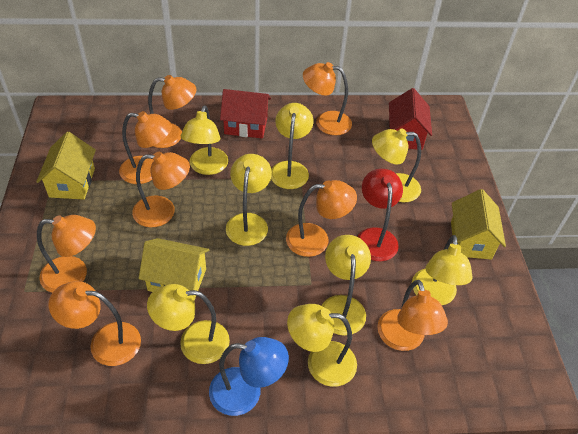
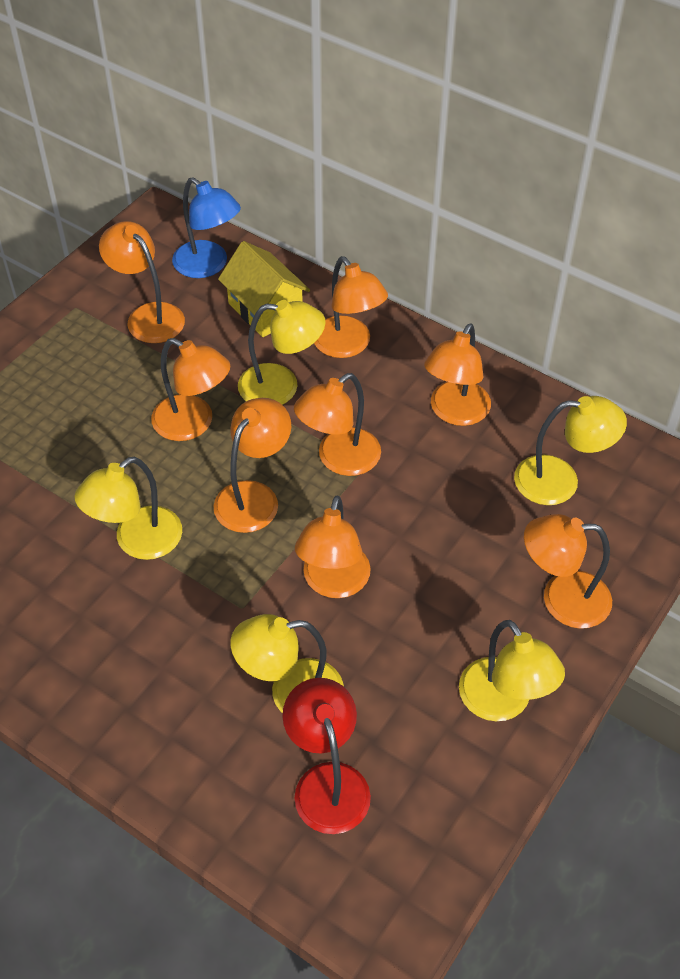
red house: 2 -> 0
yellow house: 3 -> 1
yellow lamp: 8 -> 5

